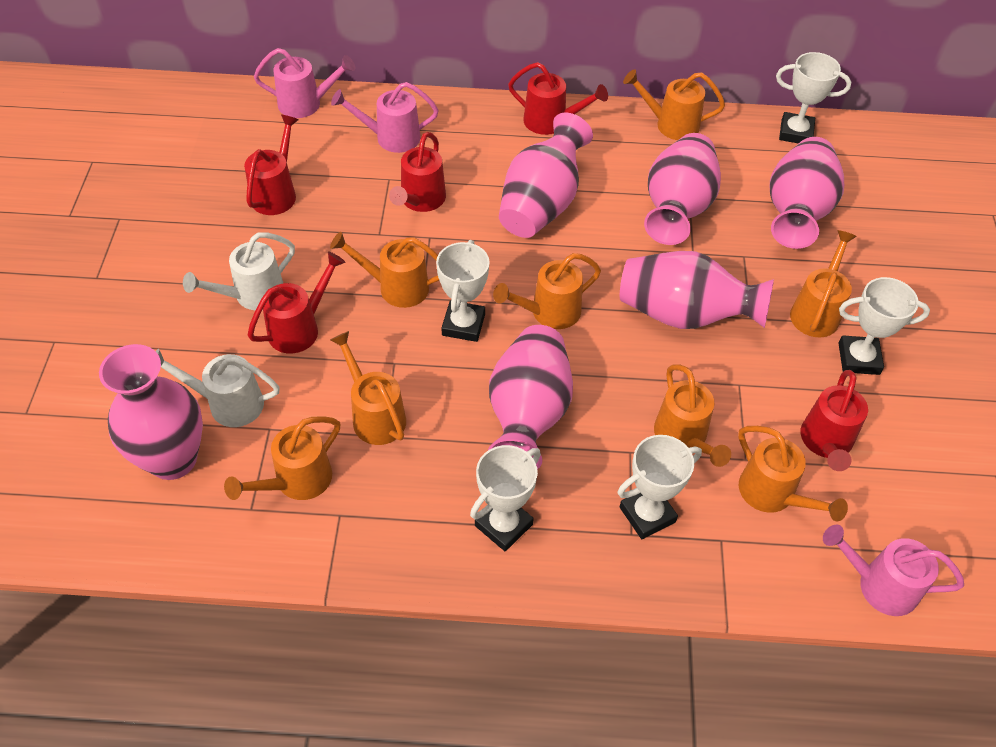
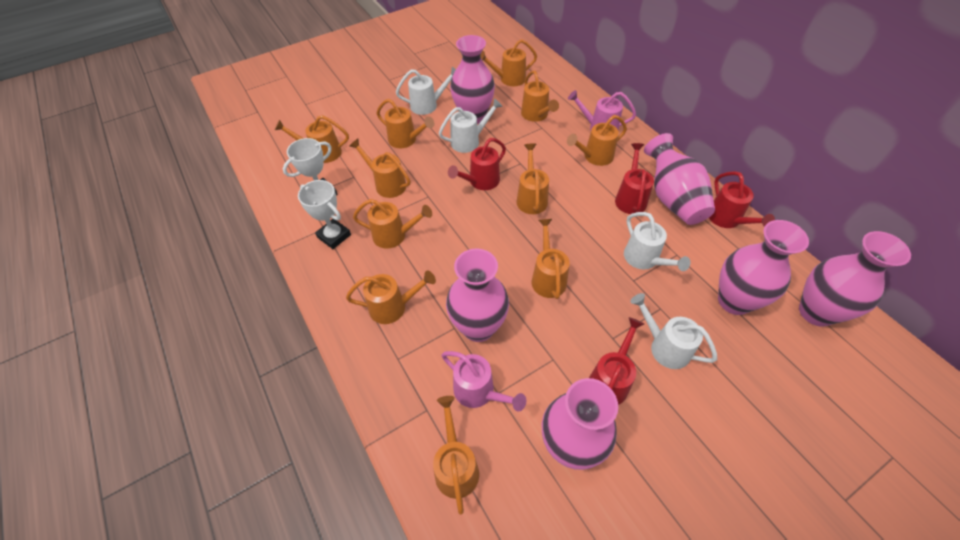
orange watering can: 8 -> 11
pink watering can: 3 -> 2
red watering can: 5 -> 4
white trophy: 5 -> 2
white watering can: 2 -> 4

